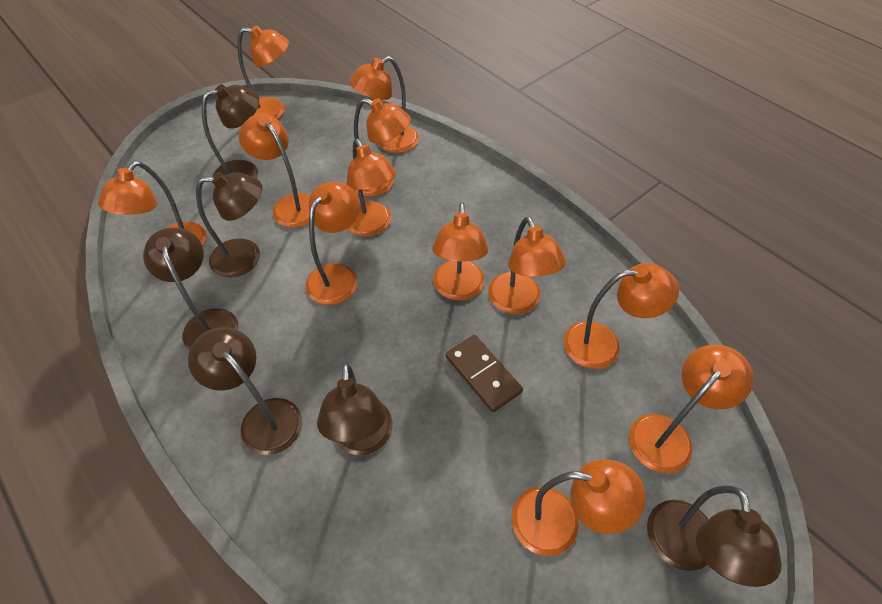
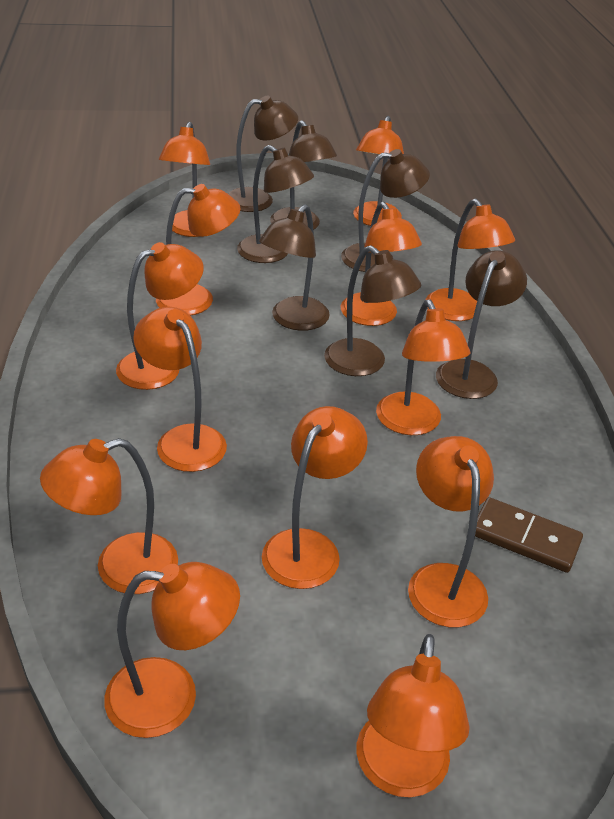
brown lamp: 6 -> 7
orange lamp: 12 -> 13

